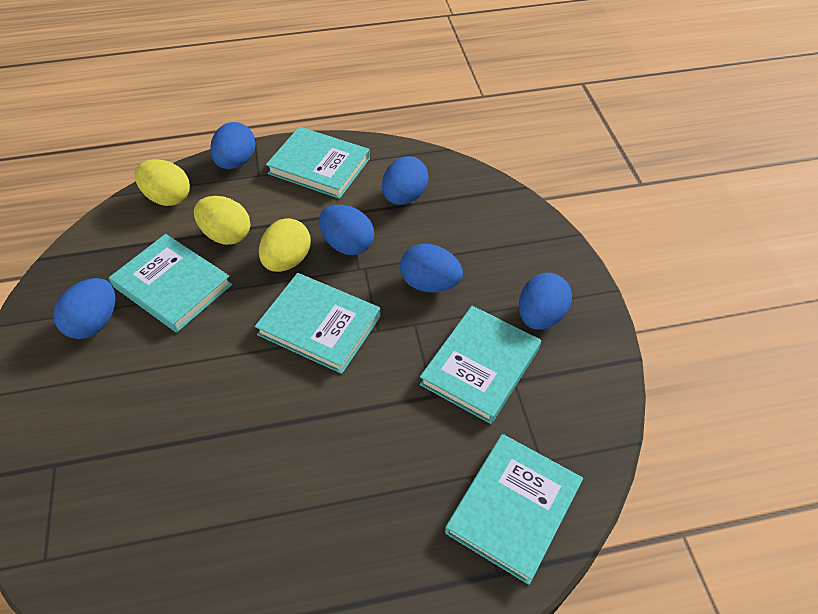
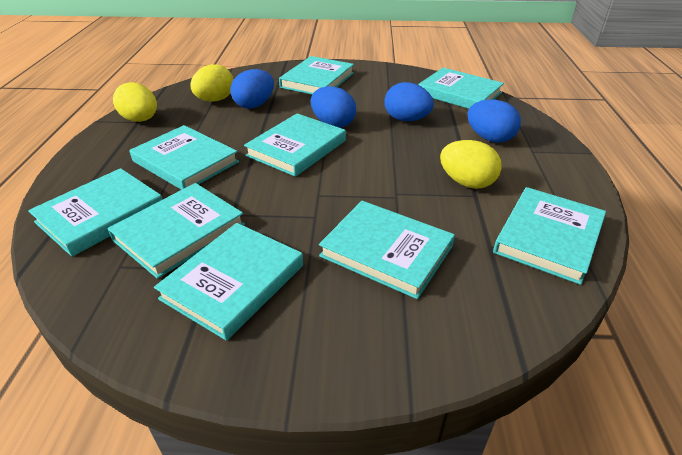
blue egg: 6 -> 4
turquoise book: 5 -> 9

